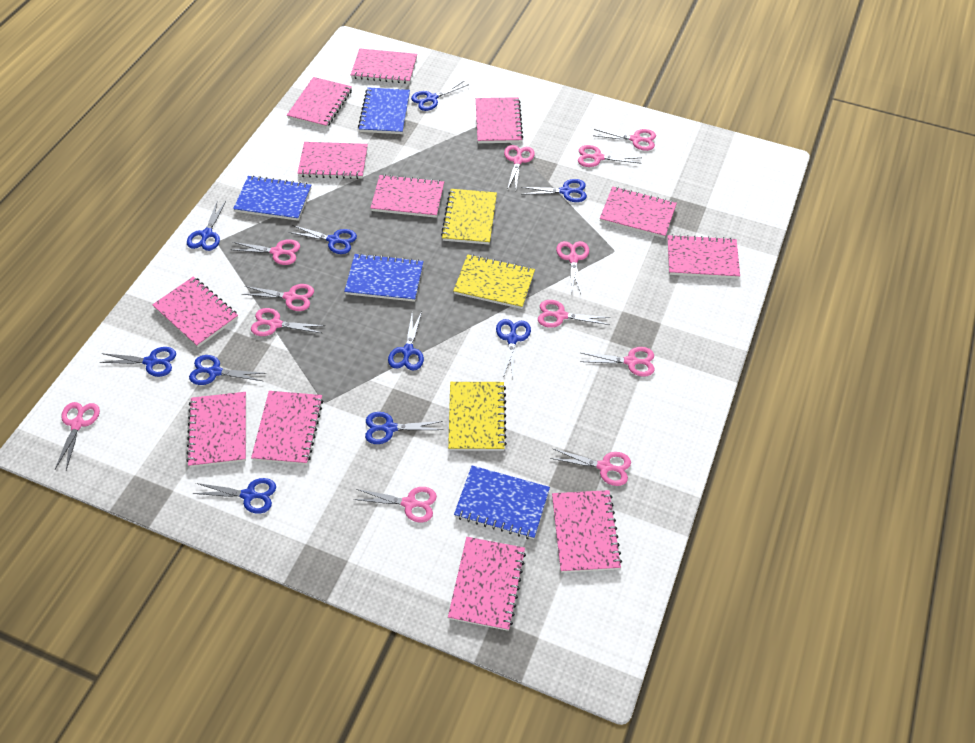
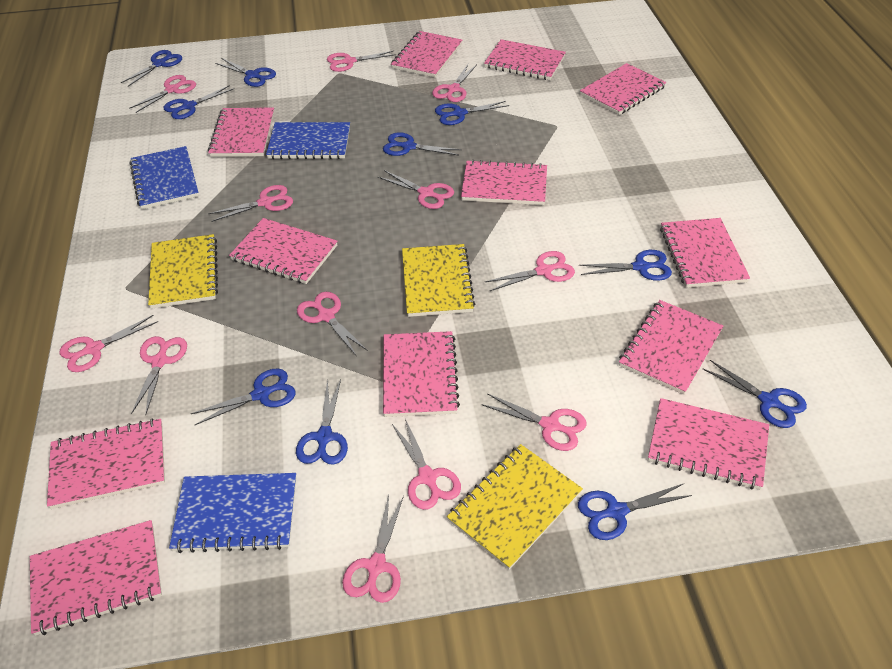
blue notebook: 4 -> 3

